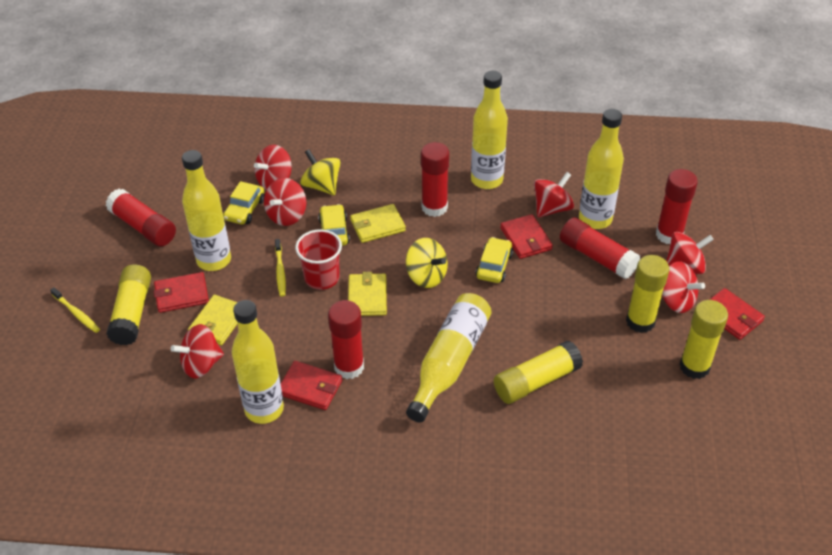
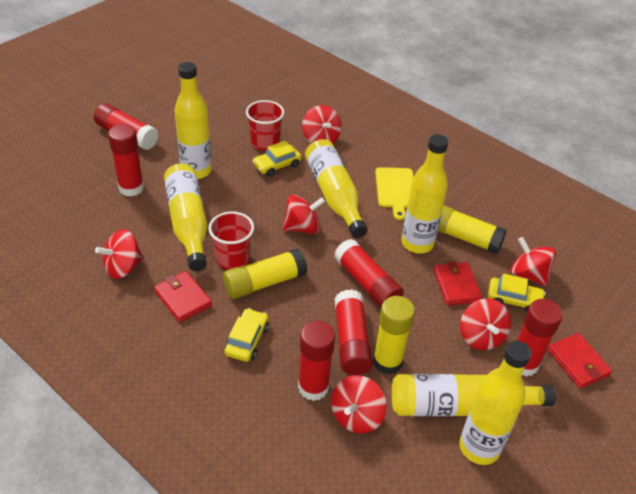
red cup: 1 -> 2
red glue stick: 5 -> 6
red wallet: 4 -> 3
yellow bottle: 5 -> 6
yellow cutting board: 0 -> 1
yellow glue stick: 4 -> 3
yellow spinning top: 2 -> 0
yellow toothbrush: 2 -> 0
yellow wallet: 3 -> 0

